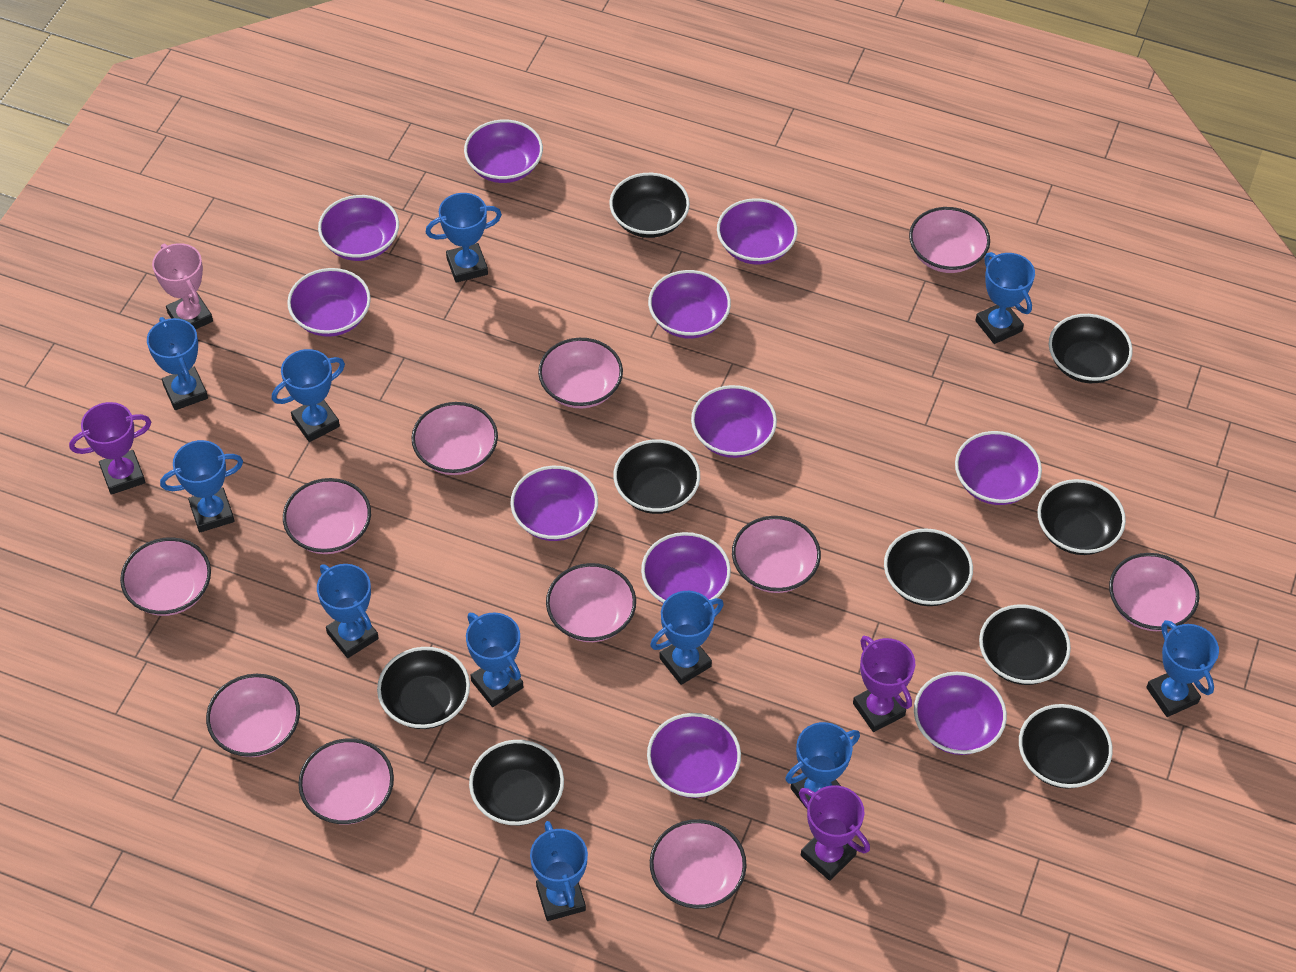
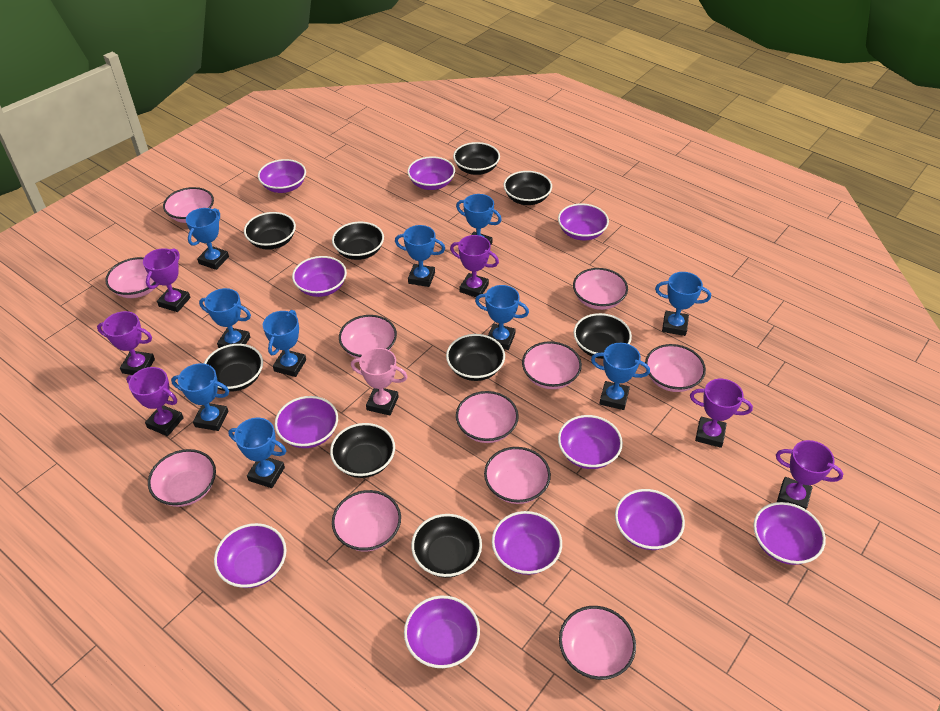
blue trophy: 11 -> 10
purple trophy: 3 -> 6

